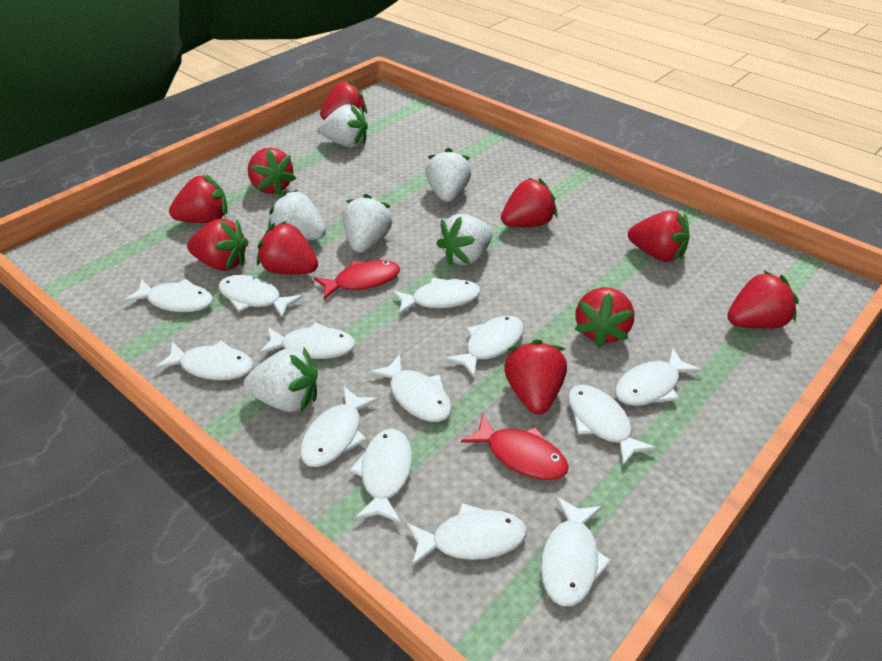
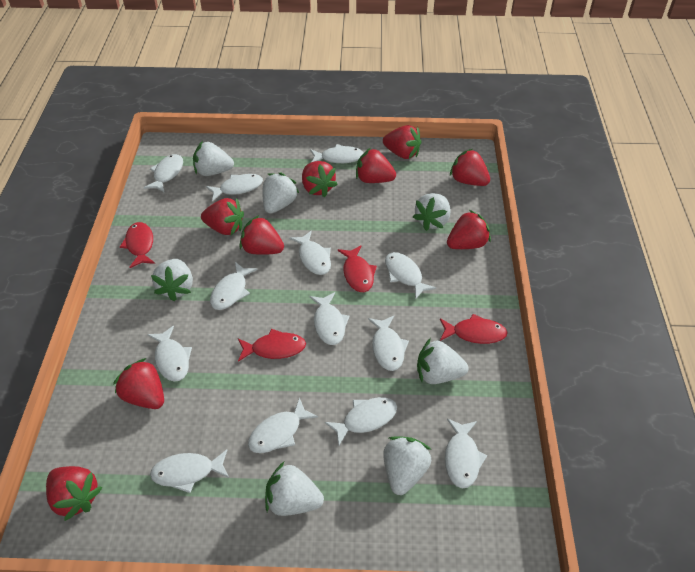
red fish: 2 -> 4
red strawberry: 10 -> 9
white strawberry: 6 -> 7

